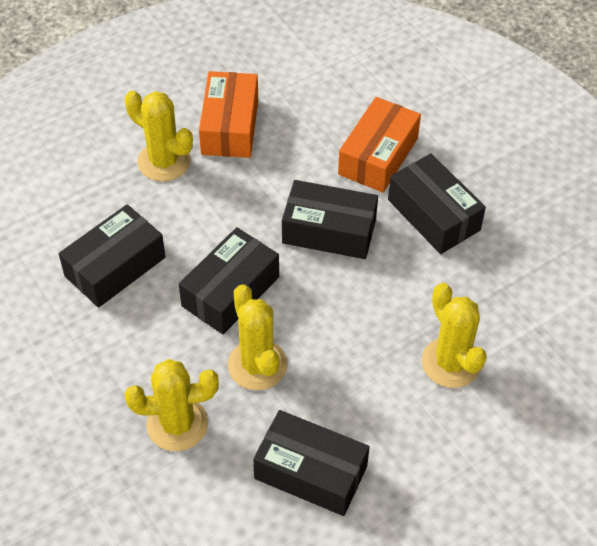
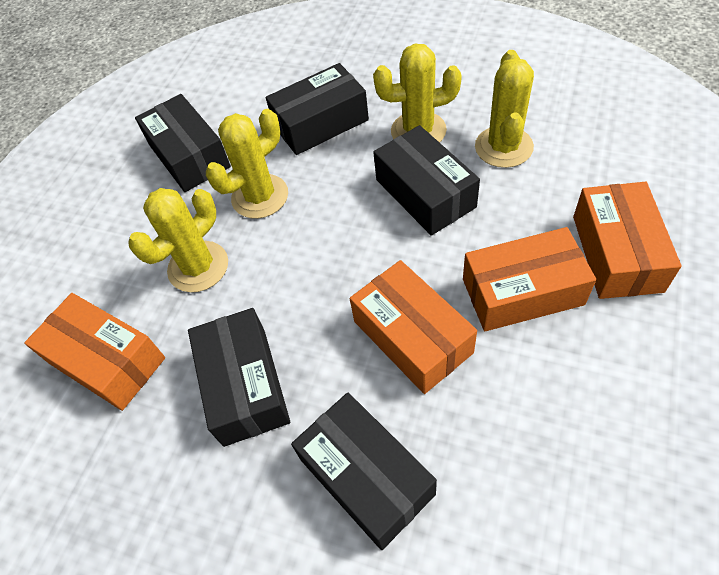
orange box: 2 -> 4

